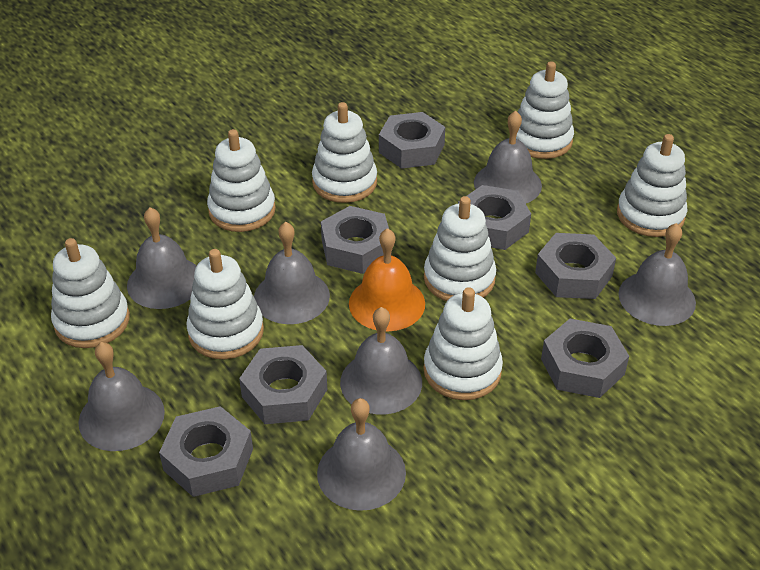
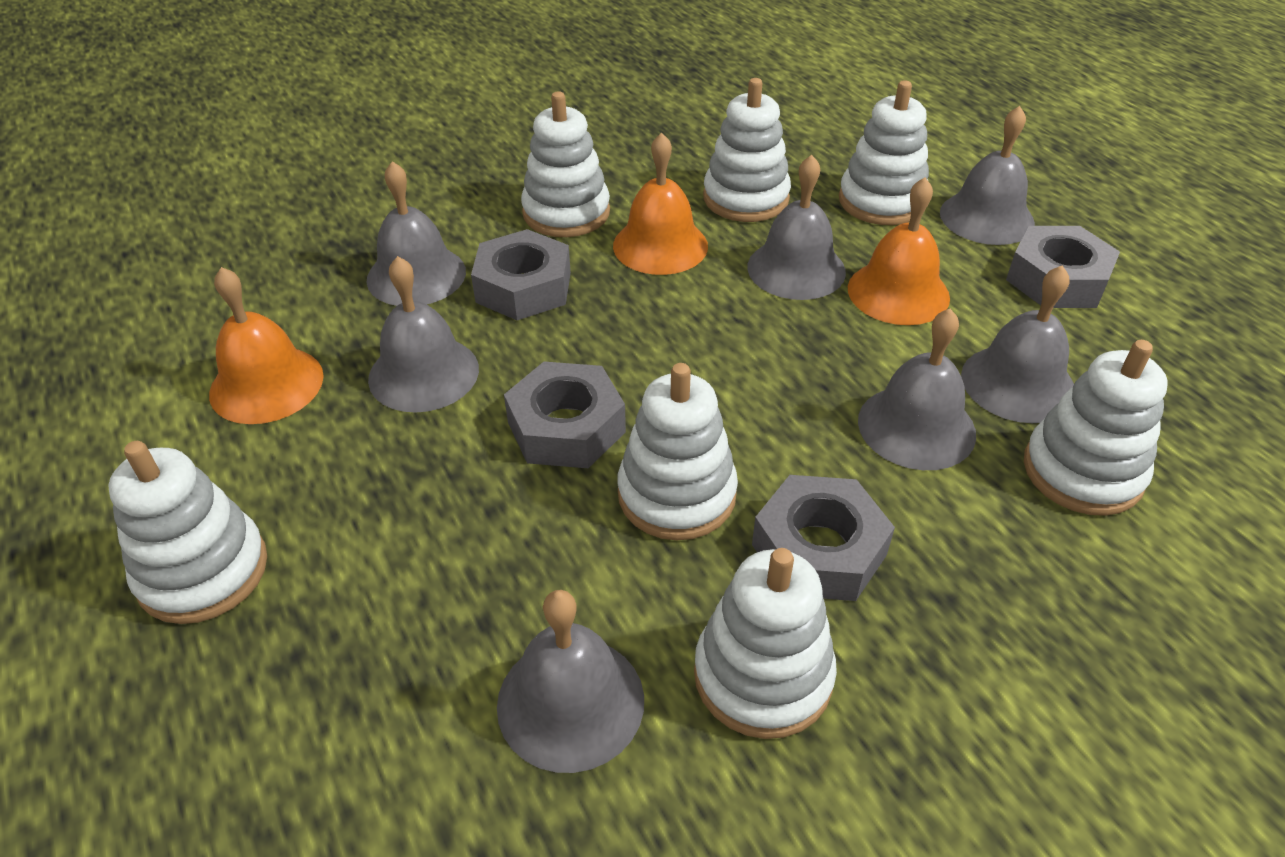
grey nut: 7 -> 4
orange bell: 1 -> 3
white stacking toy: 8 -> 7

